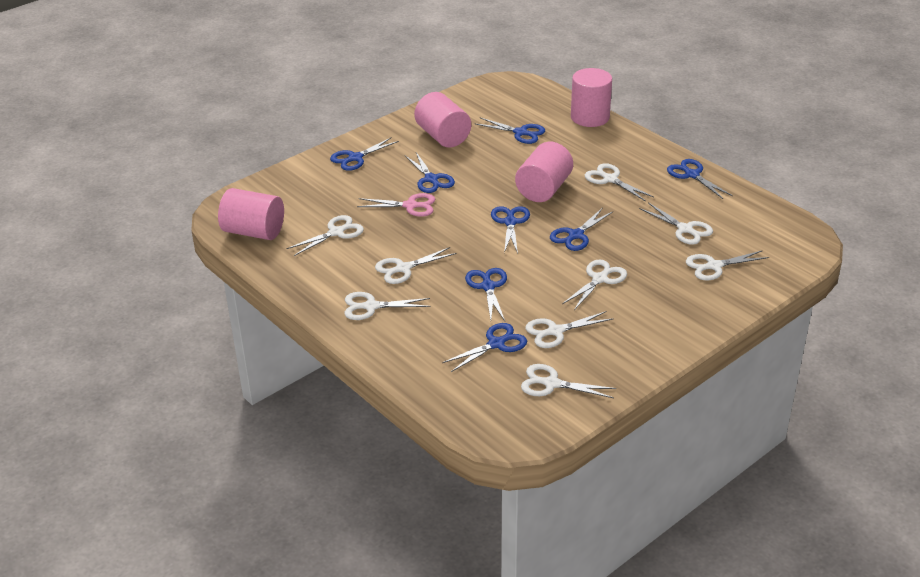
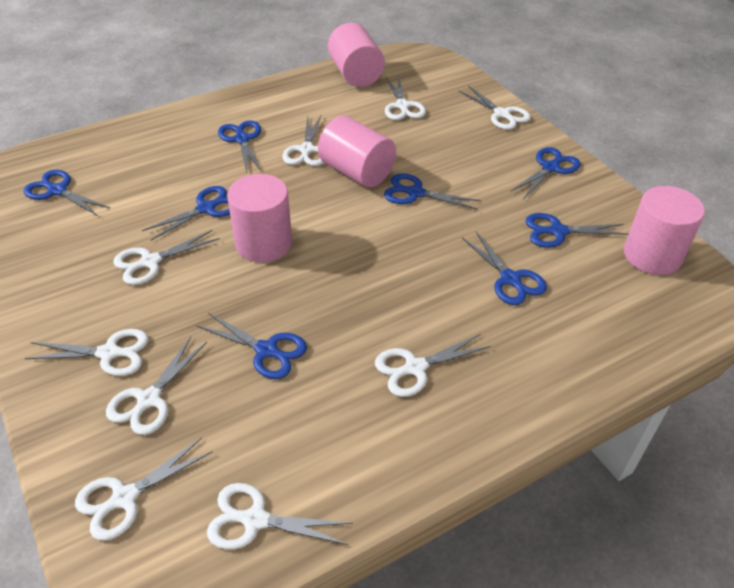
pink scissors: 1 -> 0

